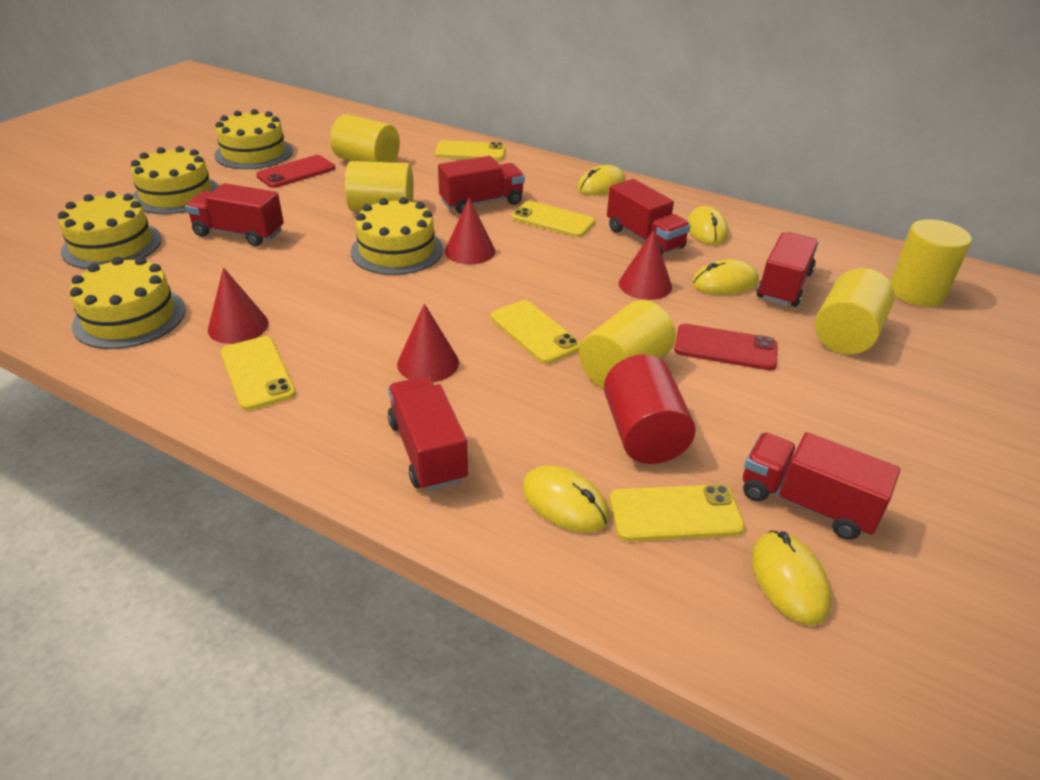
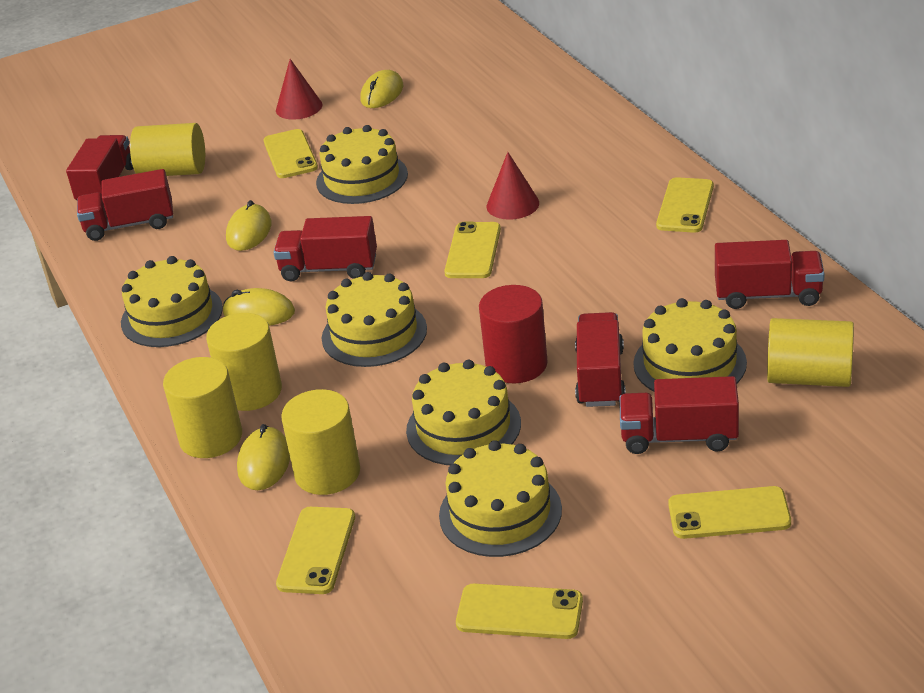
red cone: 4 -> 2
red phone: 2 -> 0
yellow cake: 5 -> 6
yellow mouse: 5 -> 4
yellow phone: 5 -> 6

